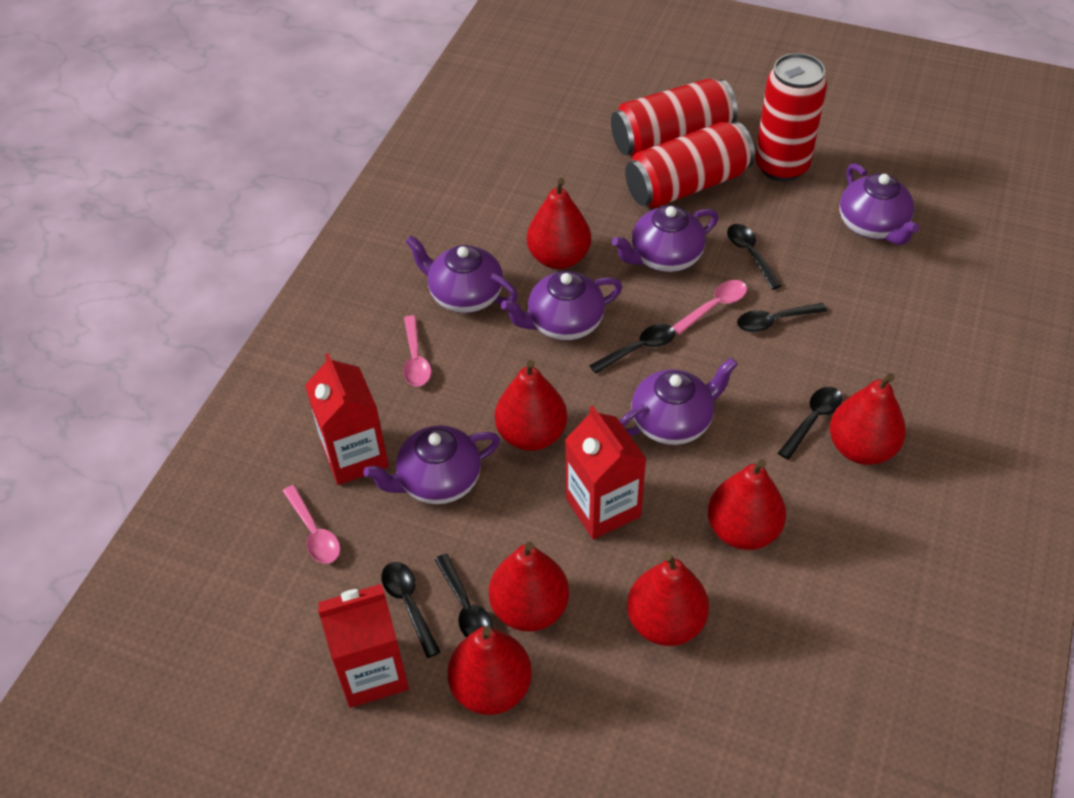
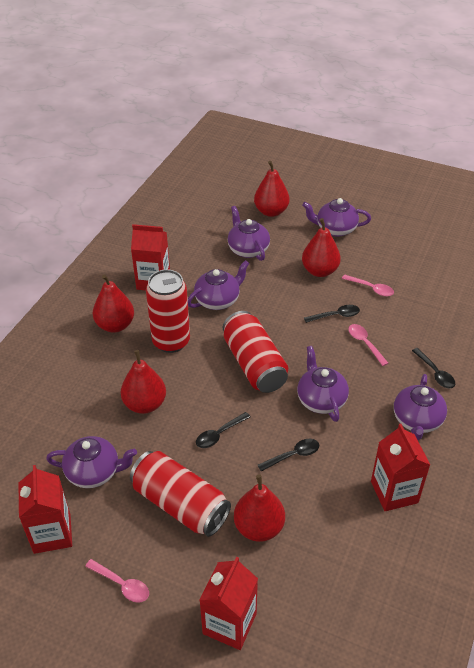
black spoon: 6 -> 4
red carton: 3 -> 4
red pear: 7 -> 5

